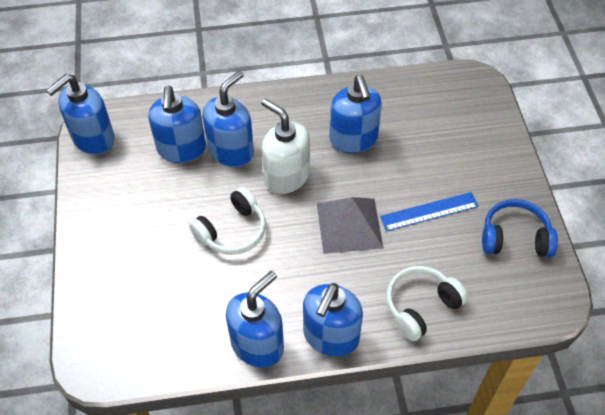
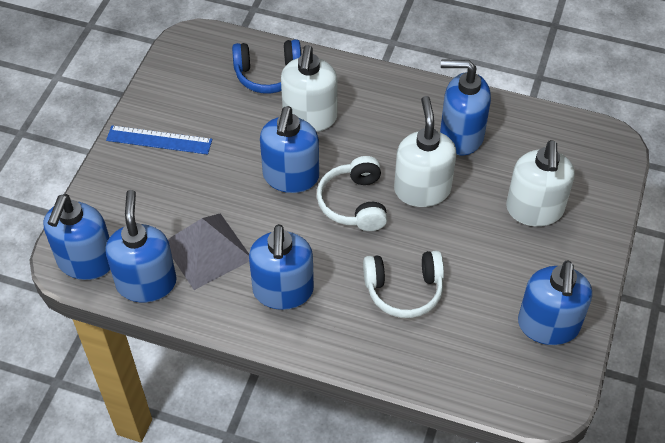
white soap dispenser: 1 -> 3

